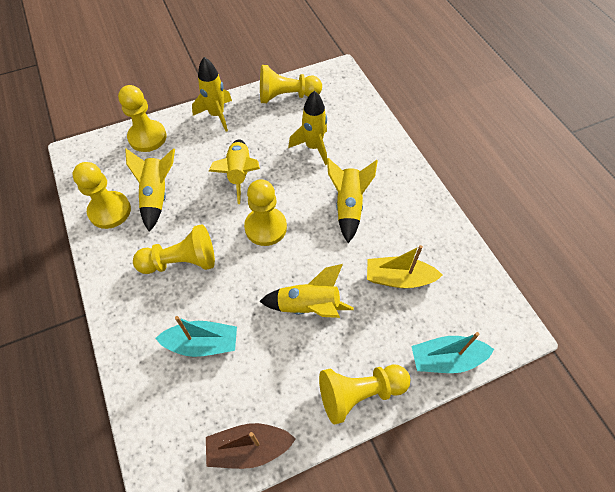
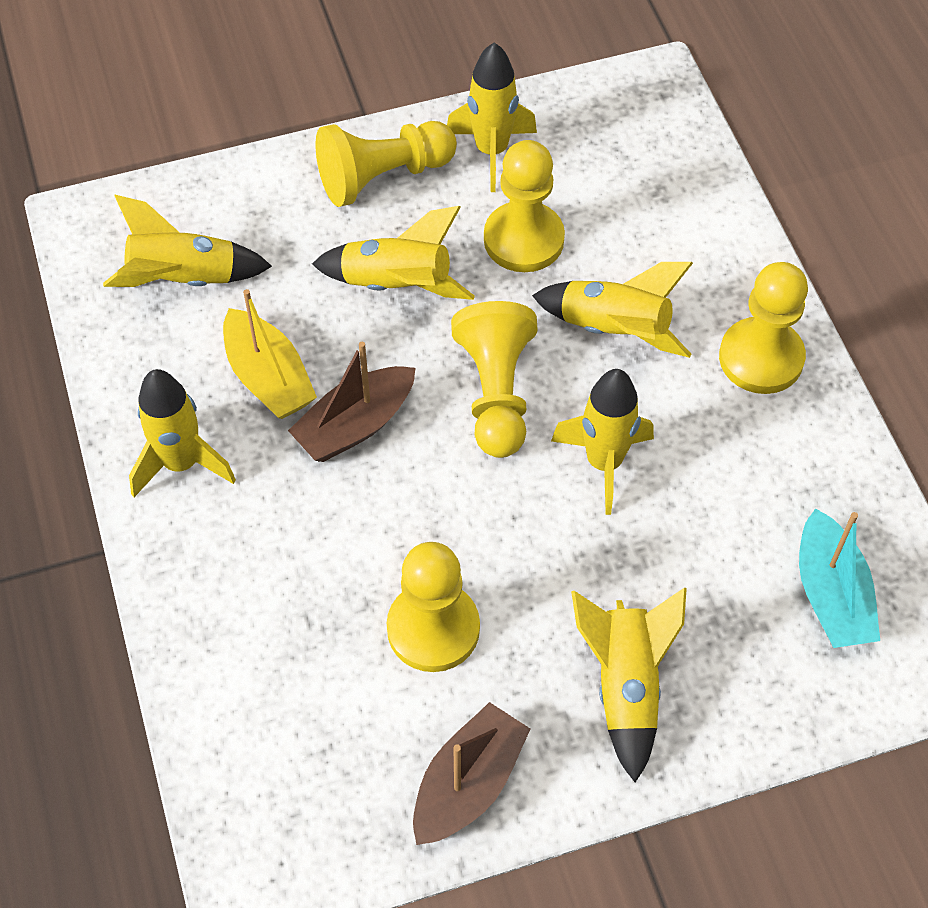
brown boat: 1 -> 2
turquoise boat: 2 -> 1
yellow pawn: 6 -> 5
yellow rocket: 6 -> 7

